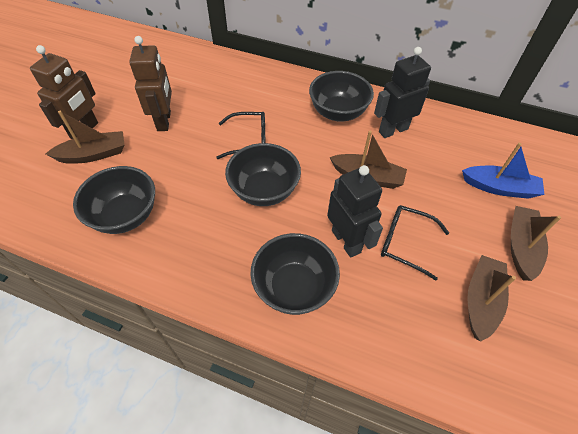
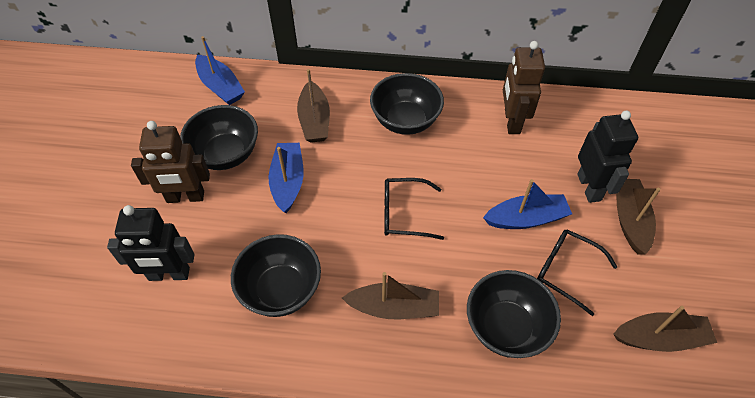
blue boat: 1 -> 3

